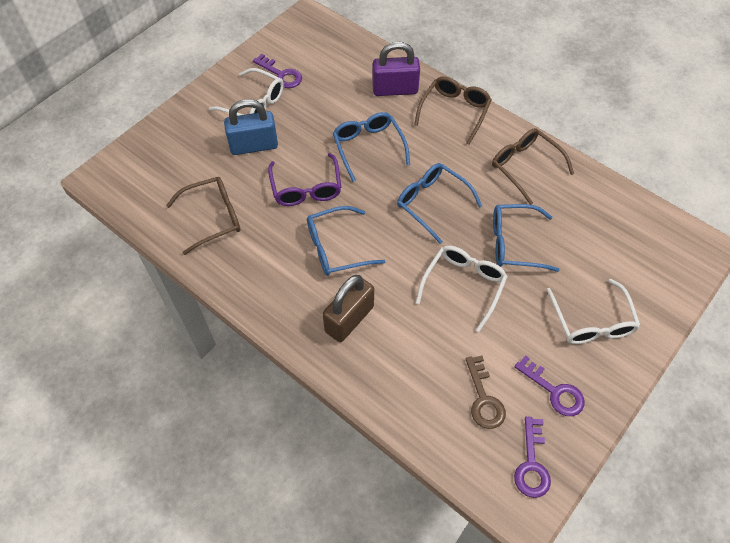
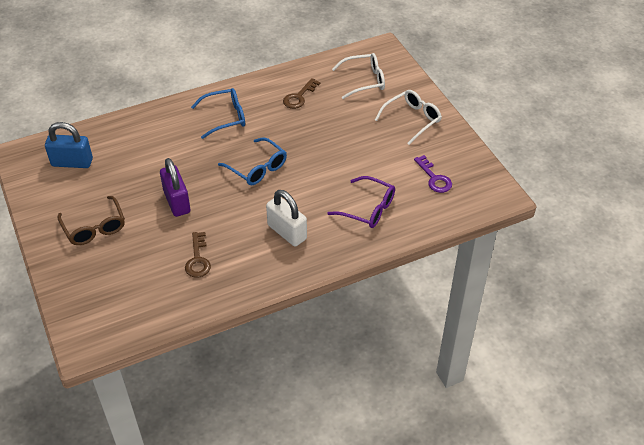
blue glasses: 4 -> 2
brown glasses: 3 -> 1
brown key: 1 -> 2
brown padlock: 1 -> 0
purple key: 3 -> 1
white glasses: 3 -> 2
white padlock: 0 -> 1

